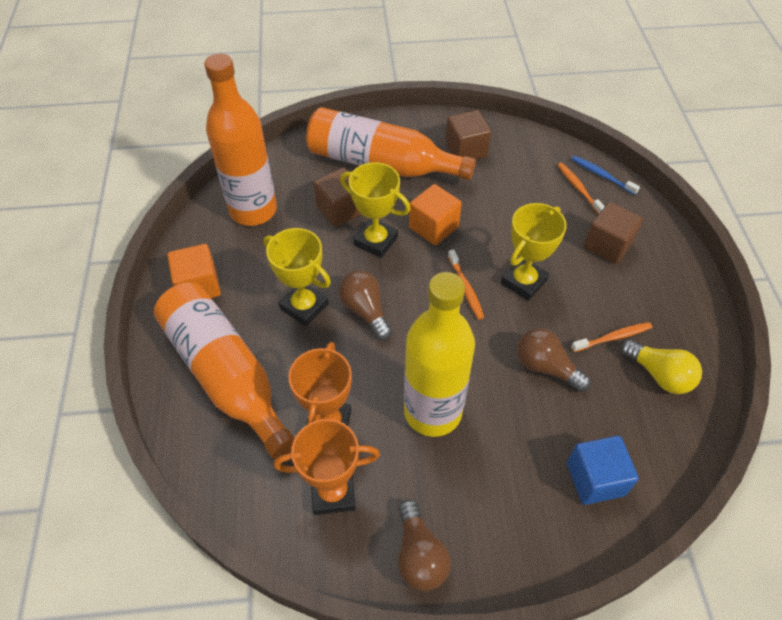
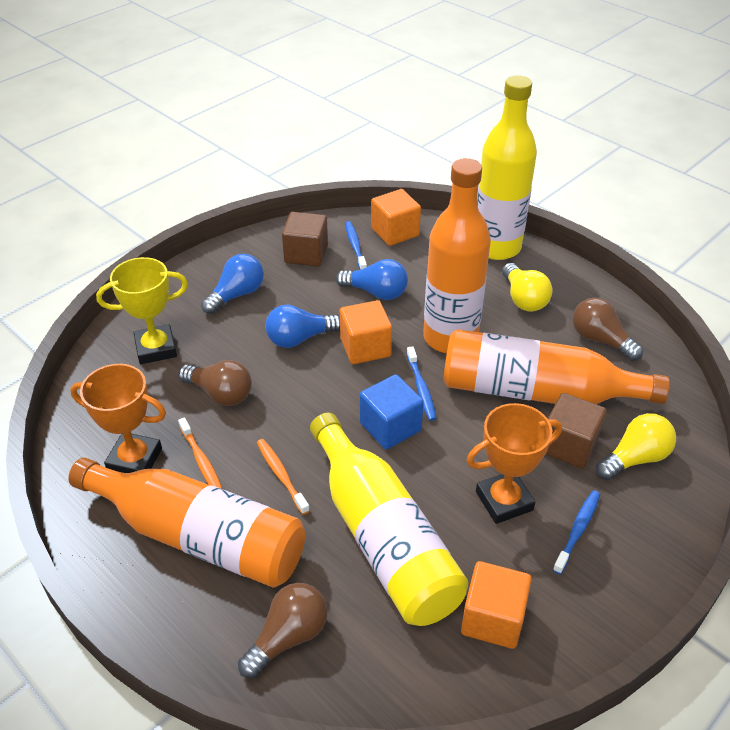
blue light bulb: 0 -> 3
blue toothbrush: 1 -> 3
brown cube: 3 -> 2
orange cube: 2 -> 3
orange toothbrush: 3 -> 2
yellow bottle: 1 -> 2
yellow light bulb: 1 -> 2
yellow trophy: 3 -> 1

